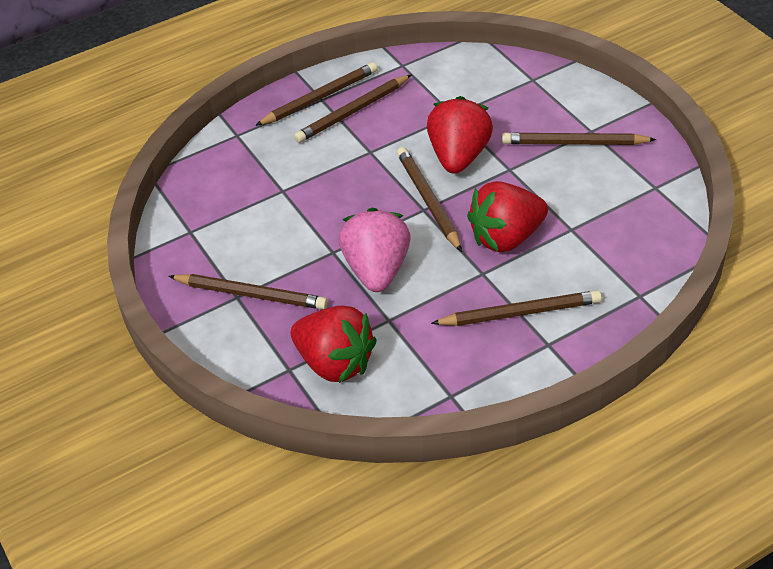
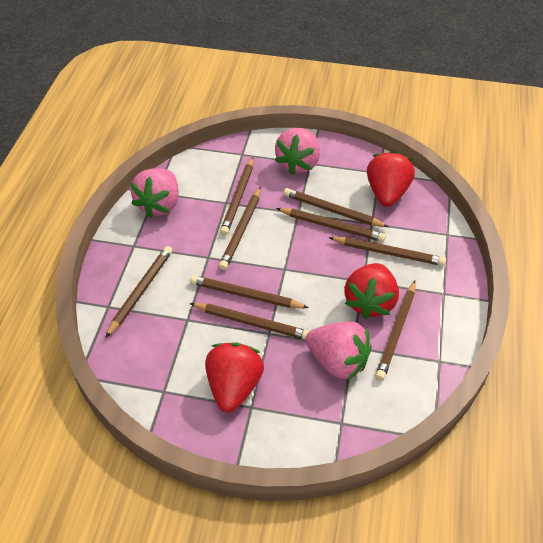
brown pencil: 6 -> 9
pink strawberry: 1 -> 3

